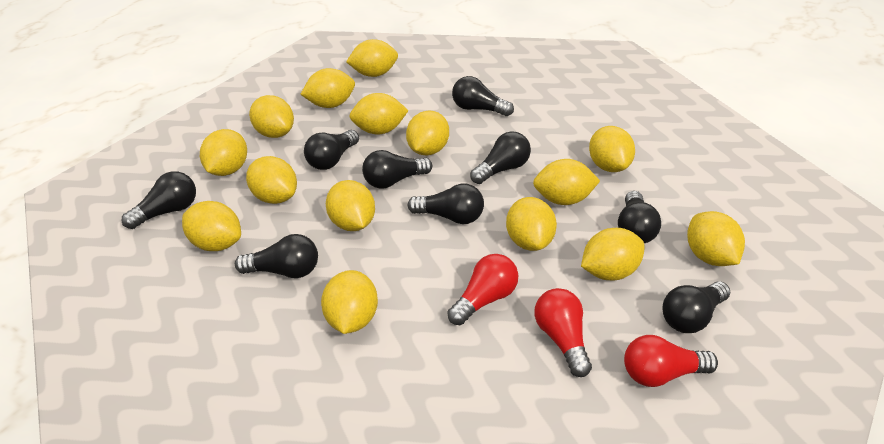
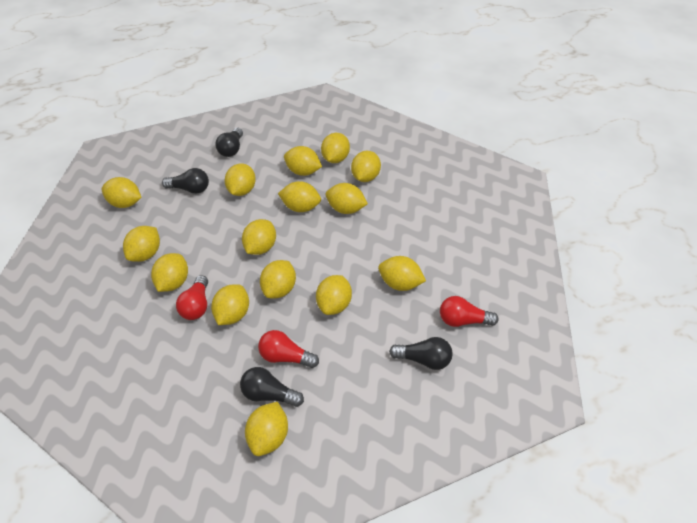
black light bulb: 9 -> 4

